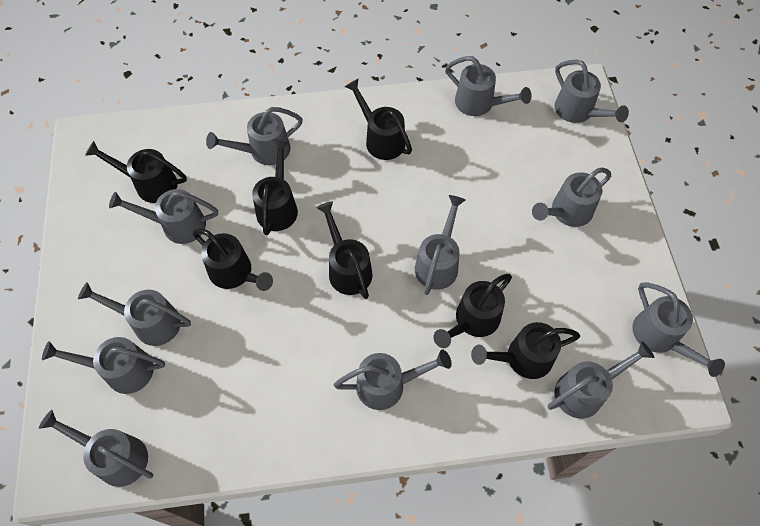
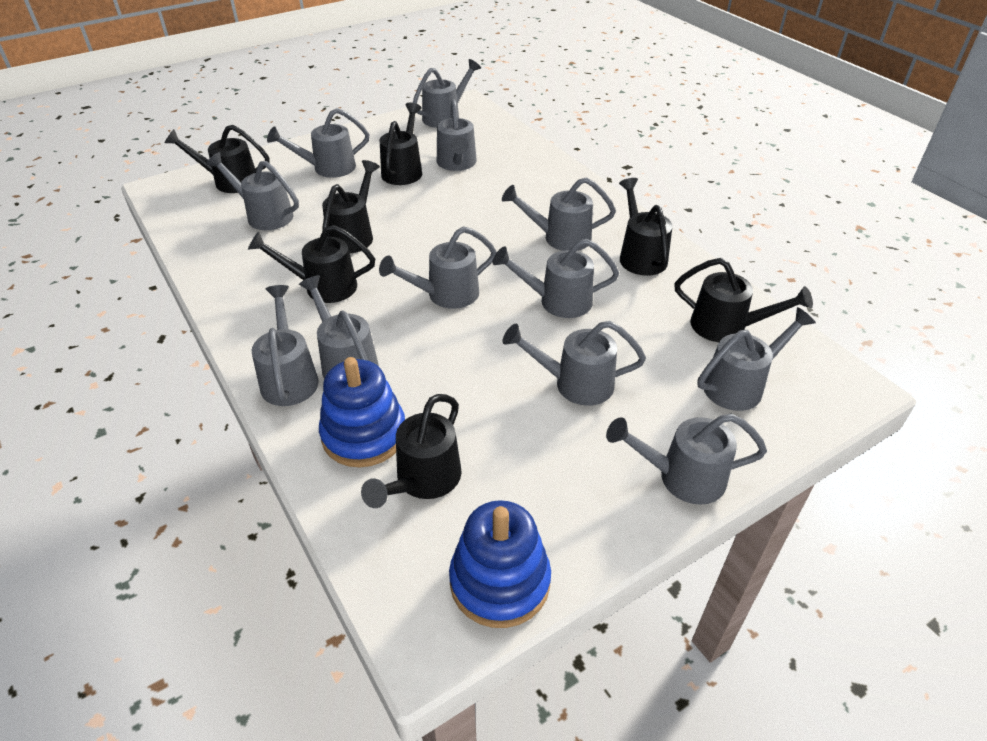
blue stacking toy: 0 -> 2

